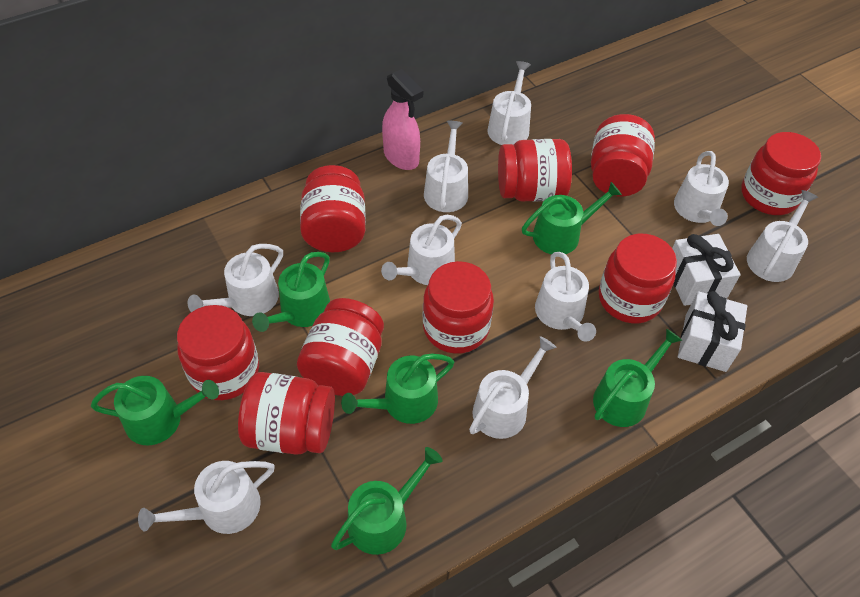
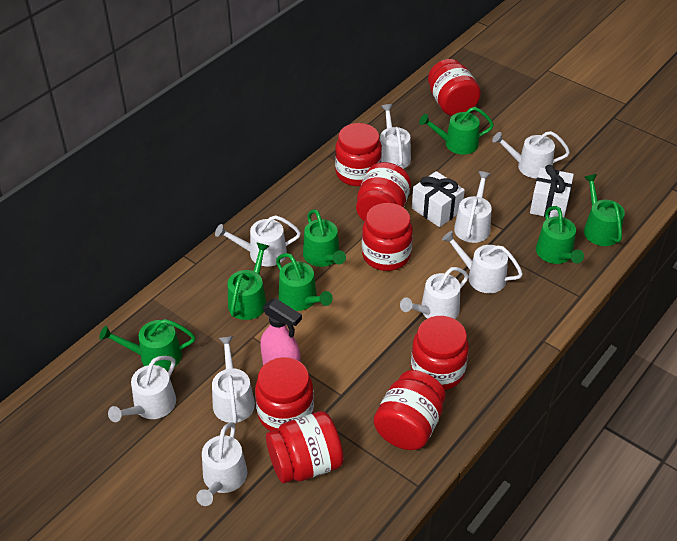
green watering can: 6 -> 7
red jar: 9 -> 8

